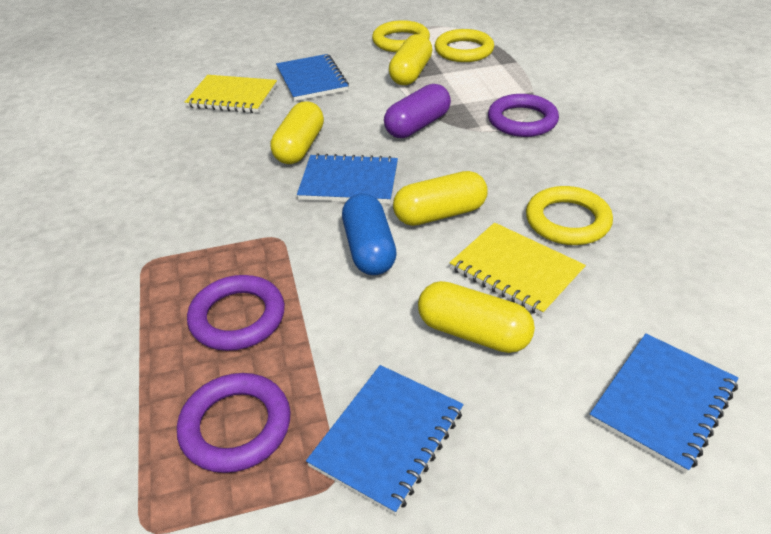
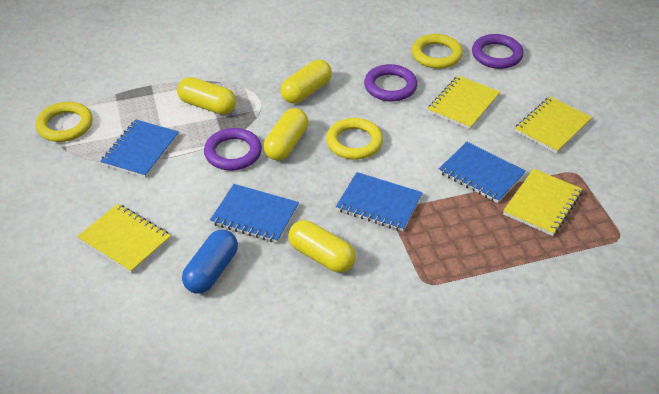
purple capsule: 1 -> 0
yellow notebook: 2 -> 4

